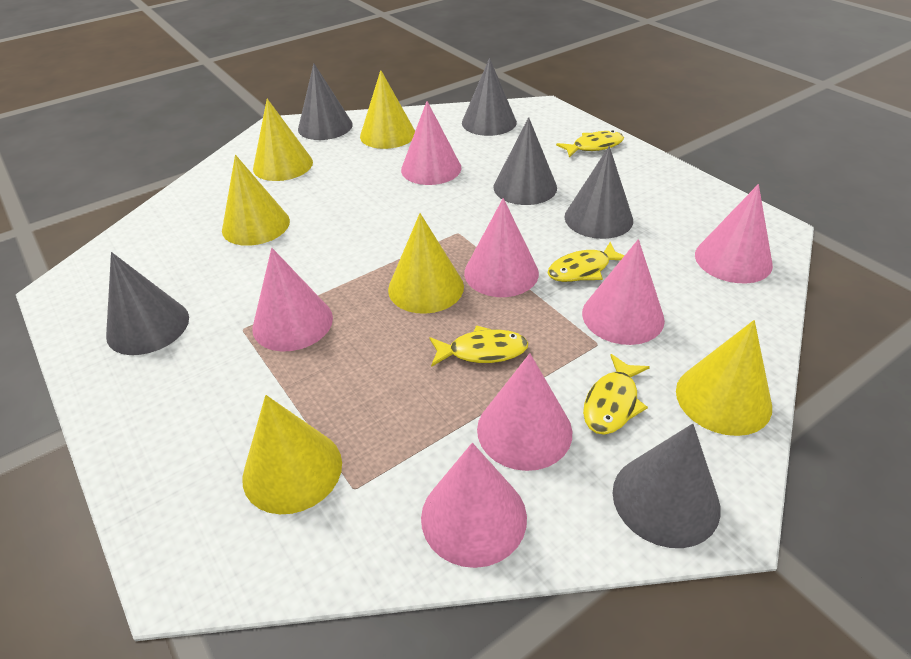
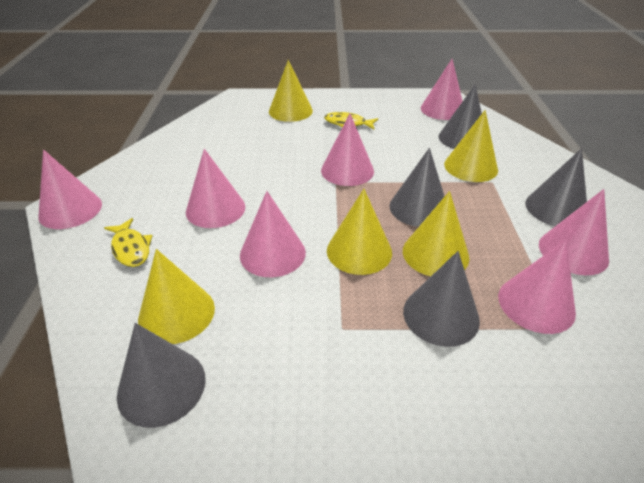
grey cone: 6 -> 5
yellow cone: 6 -> 5
yellow fish: 4 -> 2

